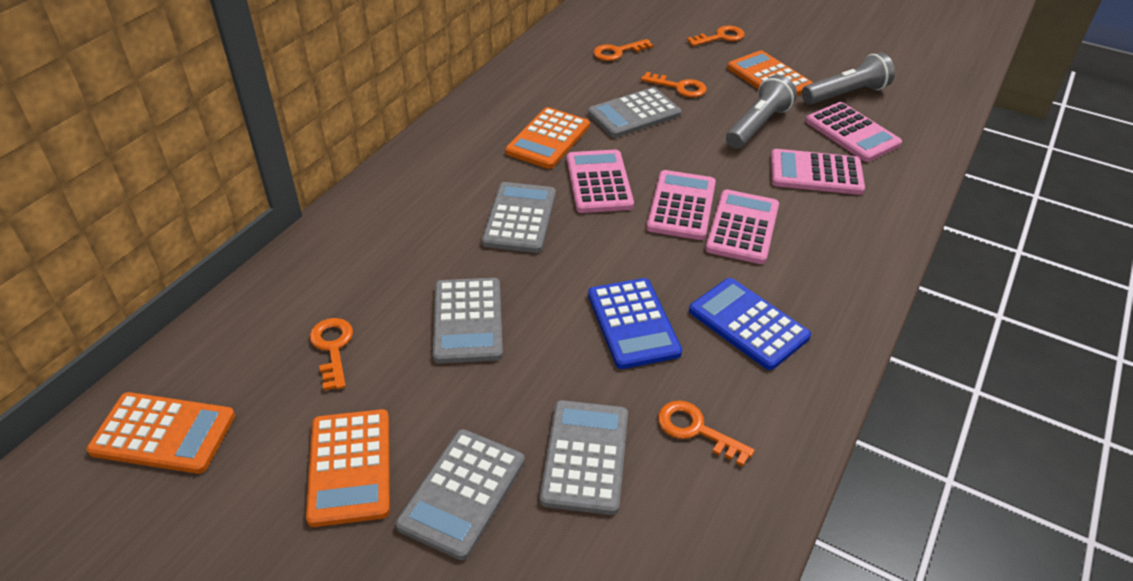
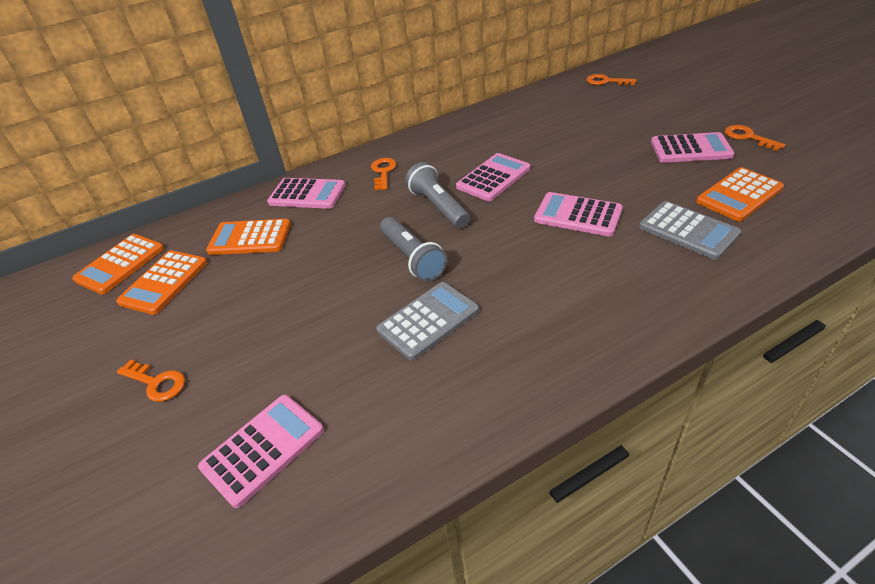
blue calculator: 2 -> 0
grey calculator: 5 -> 2
orange key: 5 -> 4

